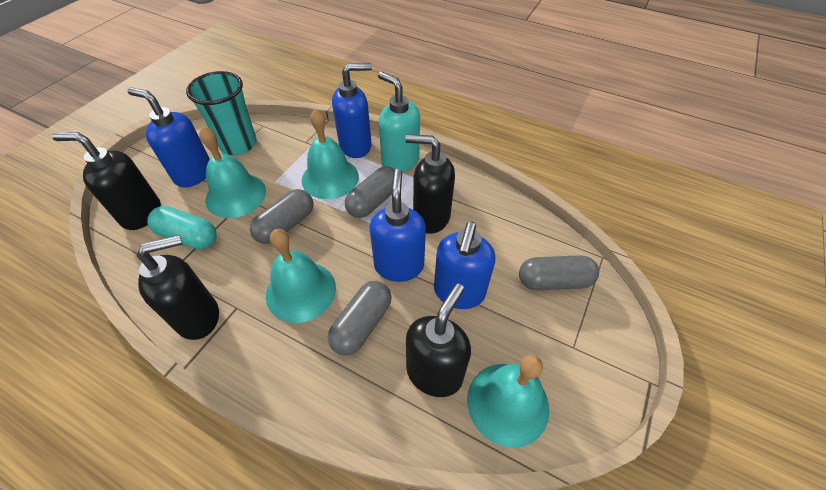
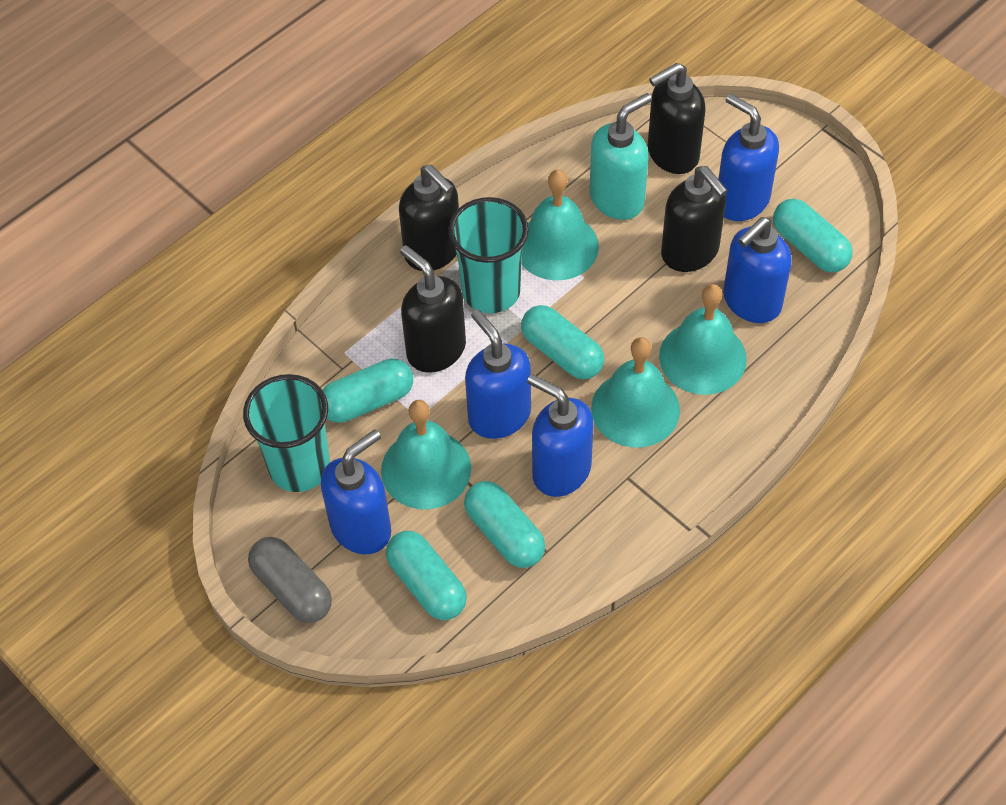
blue soap dispenser: 4 -> 5
grey capsule: 4 -> 1
turquoise capsule: 1 -> 5
turquoise cup: 1 -> 2

